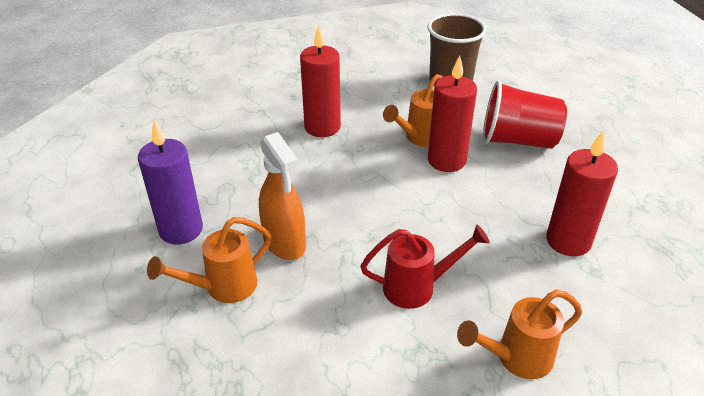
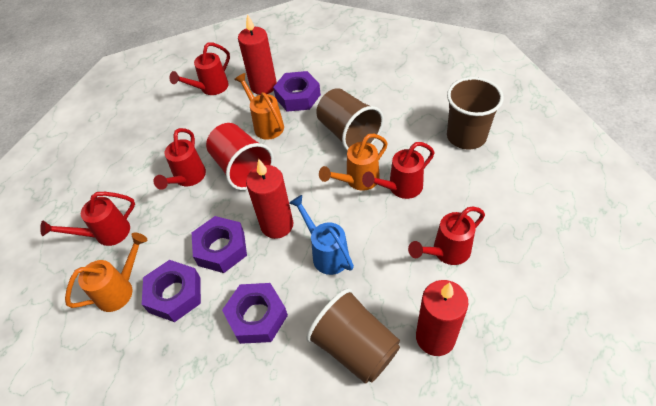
blue watering can: 0 -> 1
brown cup: 1 -> 3
orange spray bottle: 1 -> 0
purple candle: 1 -> 0
purple nut: 0 -> 4
red watering can: 1 -> 5

